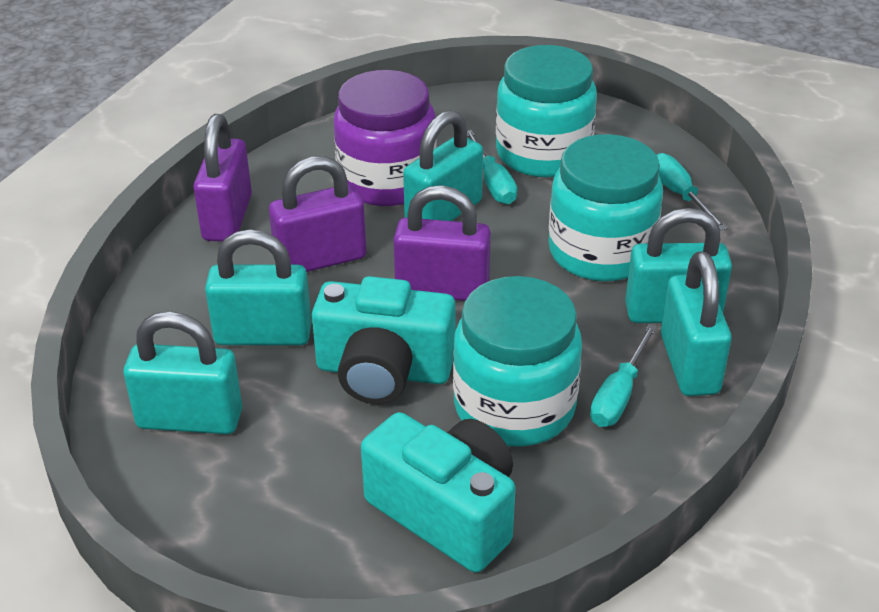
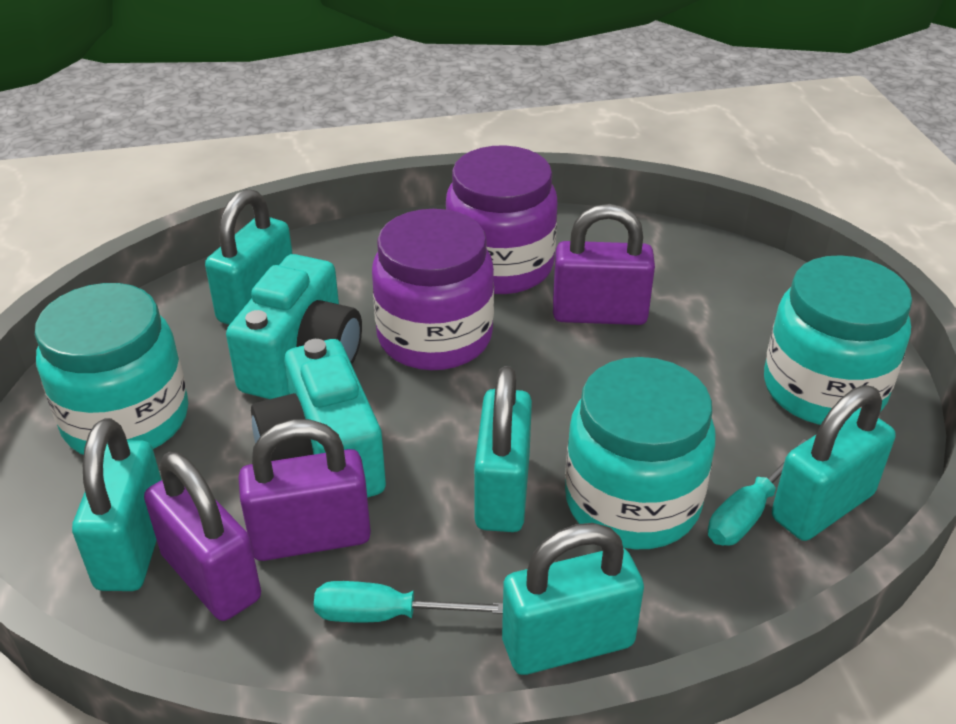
purple jar: 1 -> 2
turquoise screwdriver: 3 -> 2

